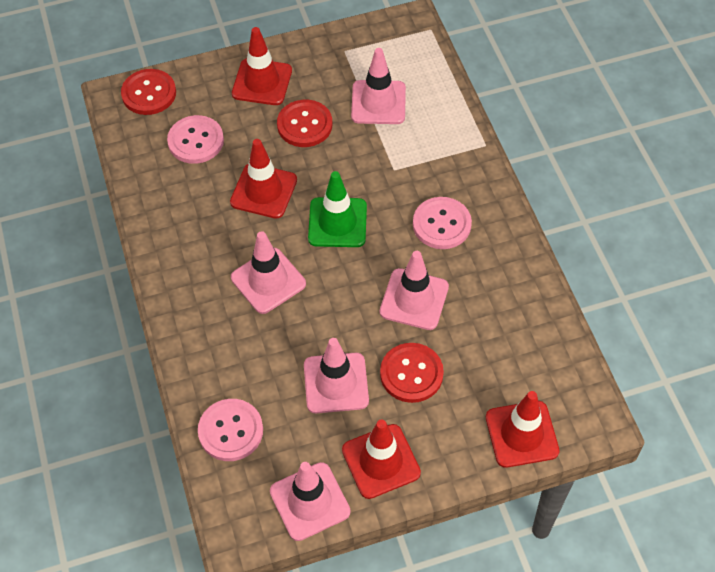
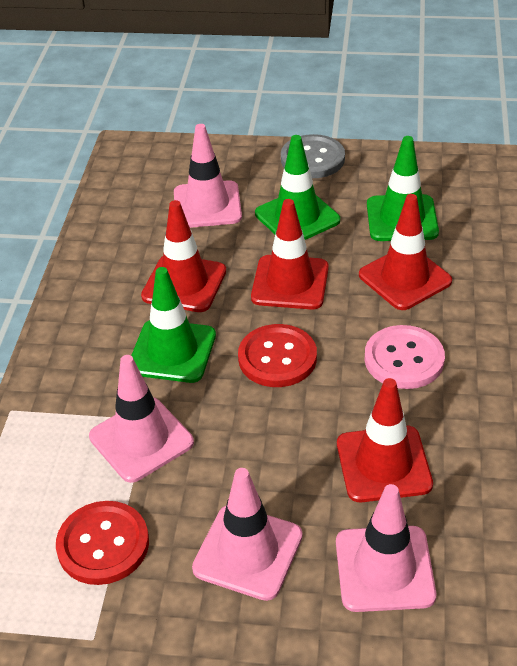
green traffic cone: 1 -> 3
grey button: 0 -> 1
pink button: 3 -> 1
pink traffic cone: 5 -> 4
red button: 3 -> 2

